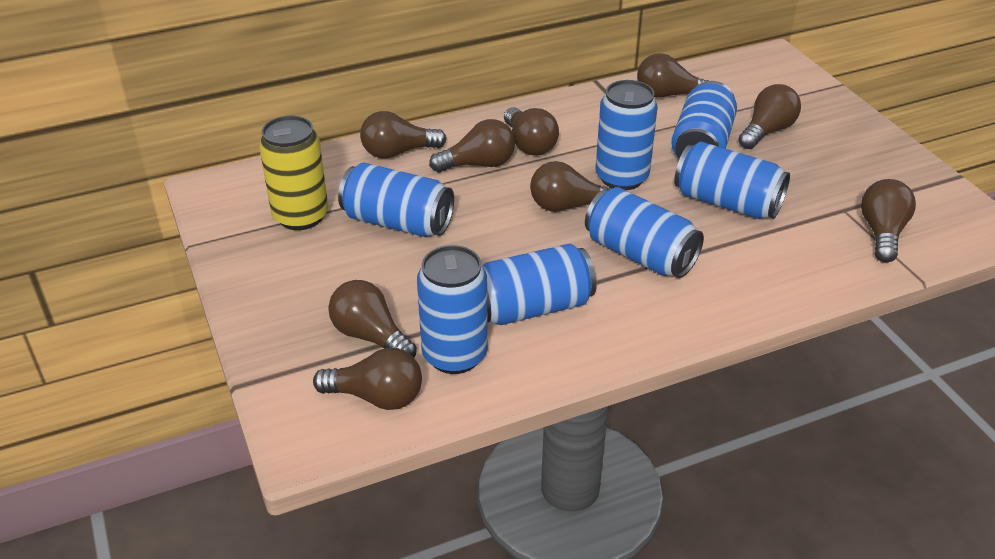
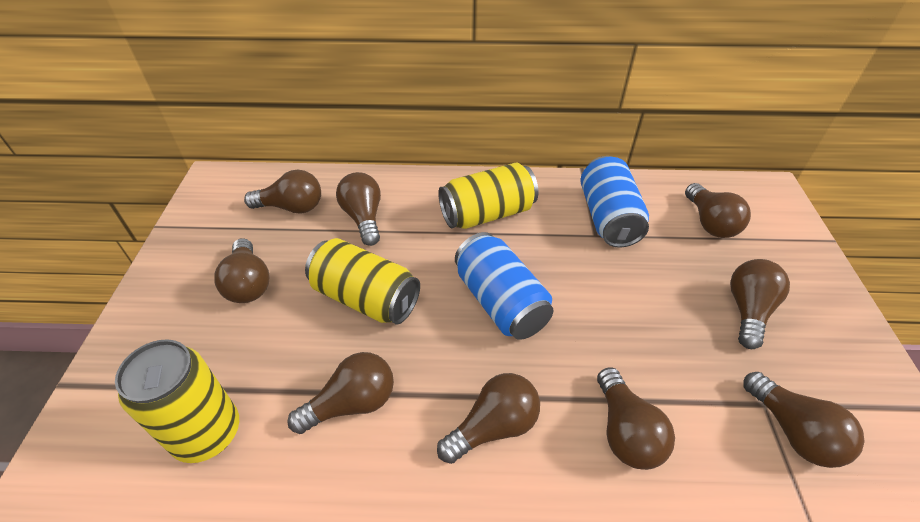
blue can: 7 -> 2
yellow can: 1 -> 3

